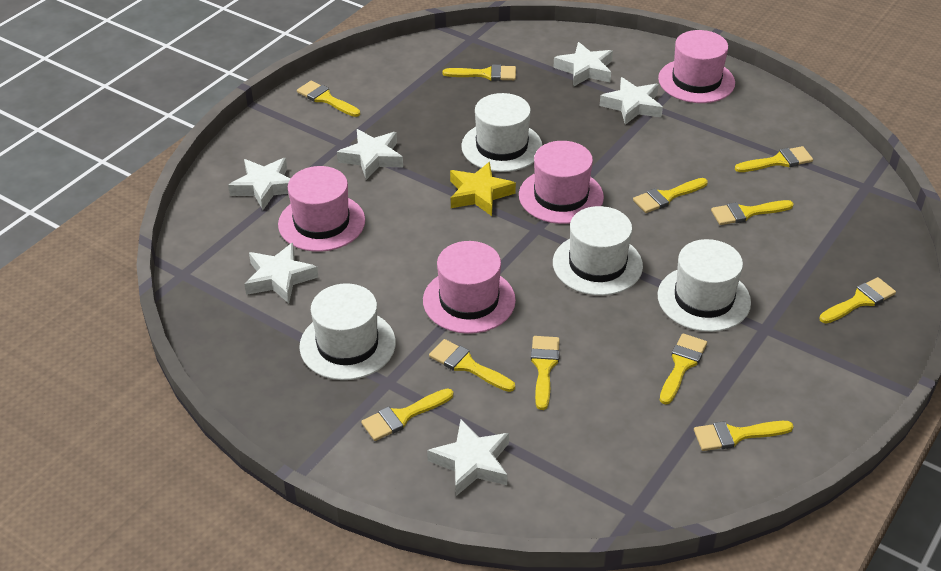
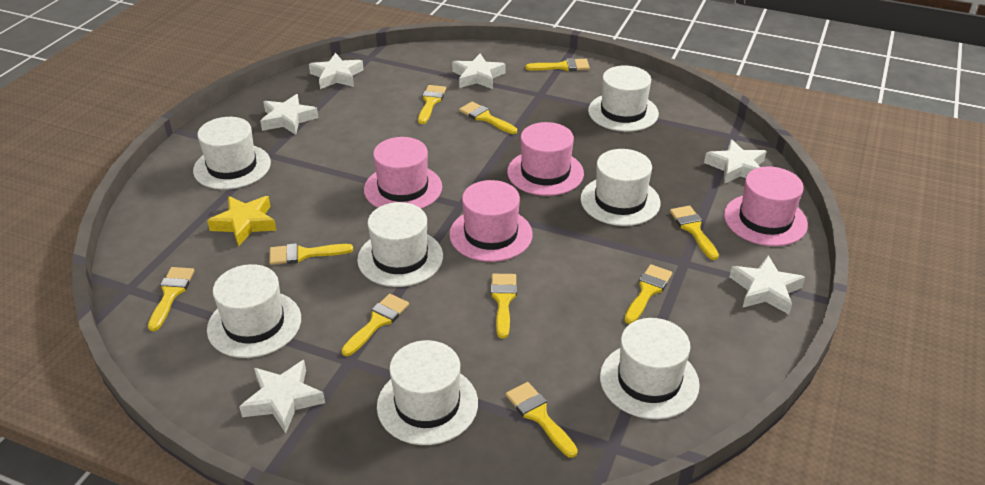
white hat: 4 -> 7
yellow brush: 11 -> 10

